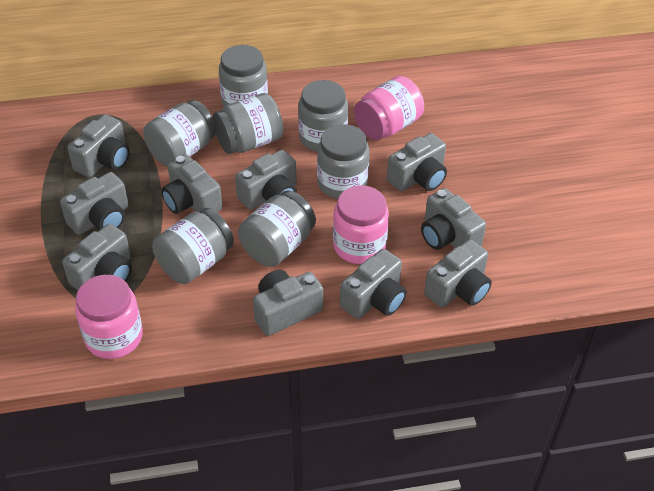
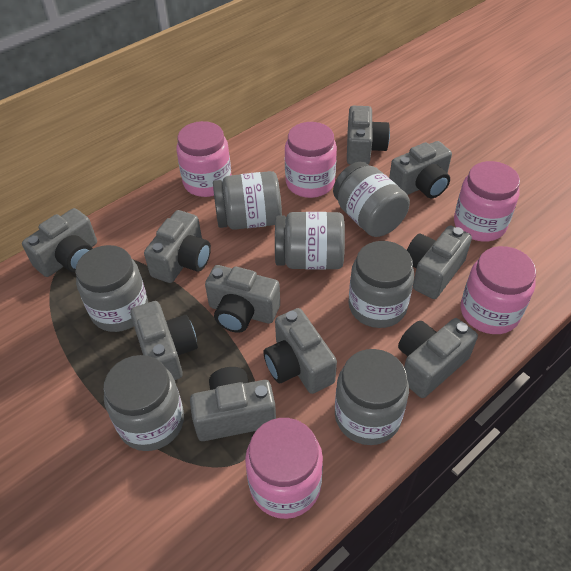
pink jar: 3 -> 5

